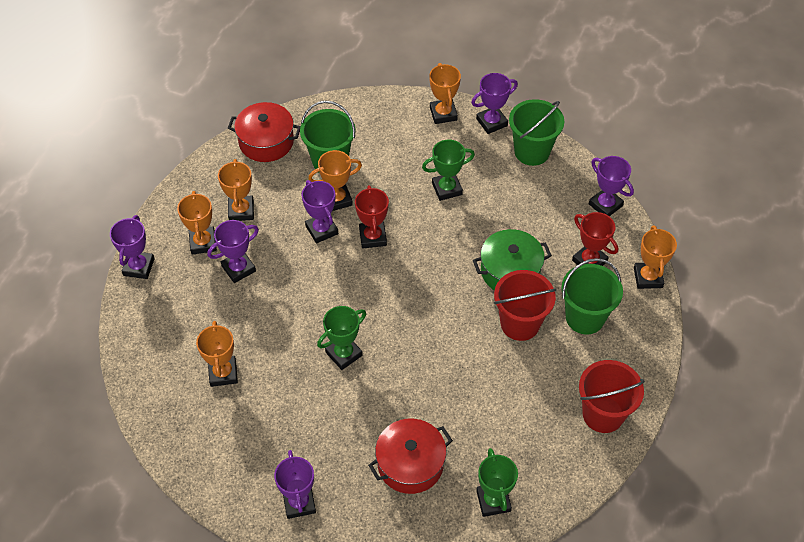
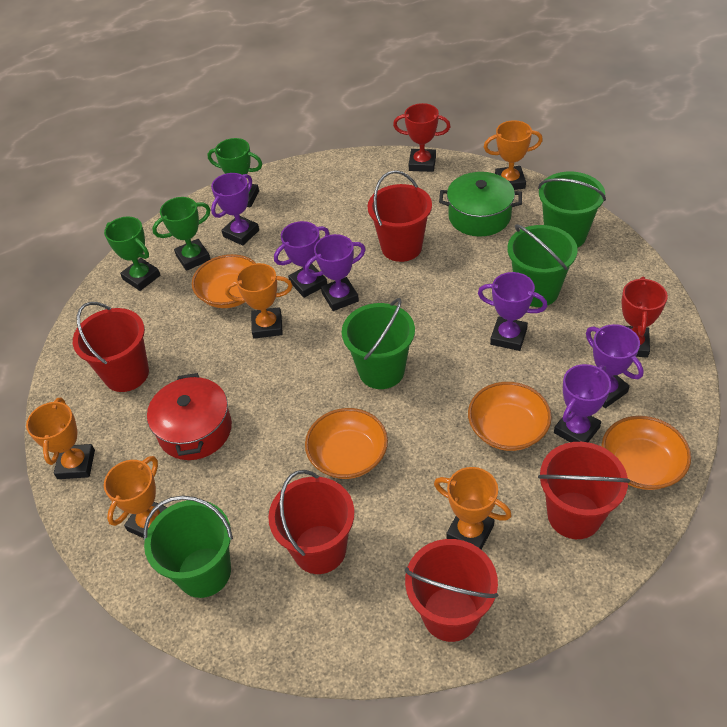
green bucket: 3 -> 4
orange bowl: 0 -> 4
orange trophy: 6 -> 5
red bucket: 2 -> 5
red pot: 2 -> 1

